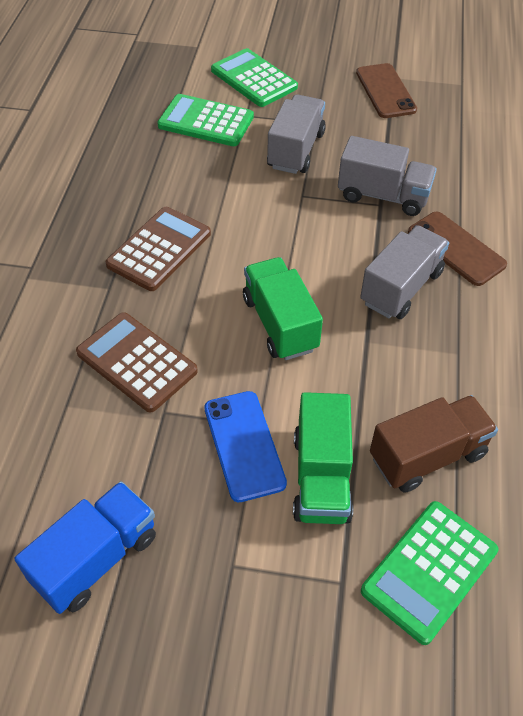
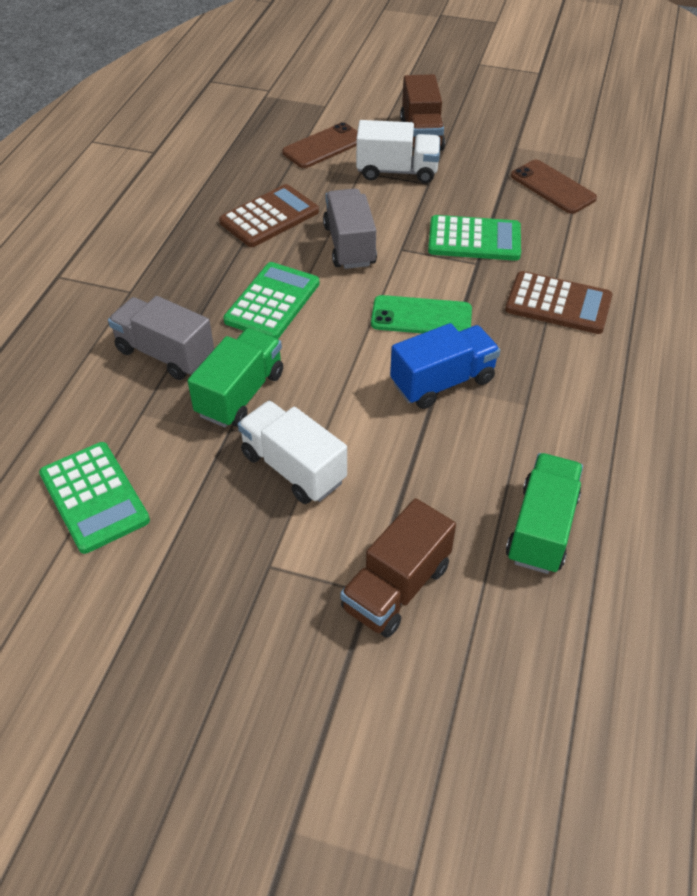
blue phone: 1 -> 0
brown truck: 1 -> 2
green phone: 0 -> 1
grey truck: 3 -> 2
white truck: 0 -> 2

